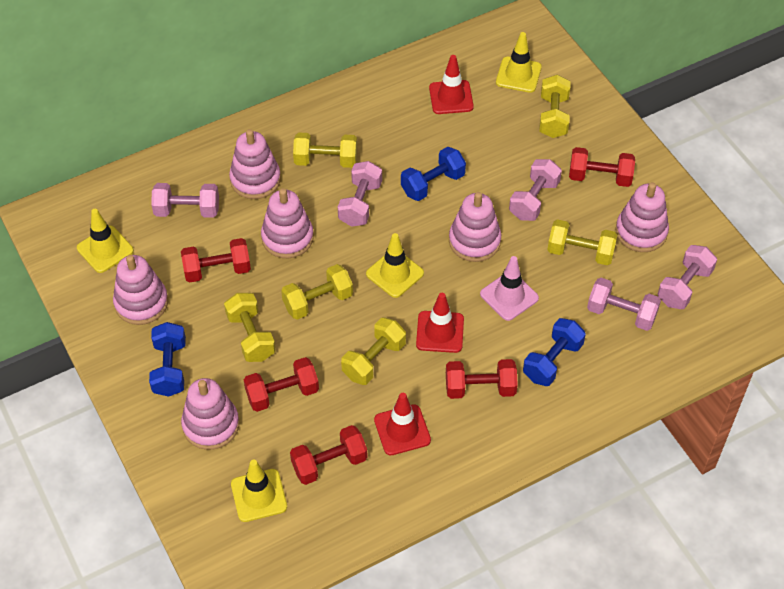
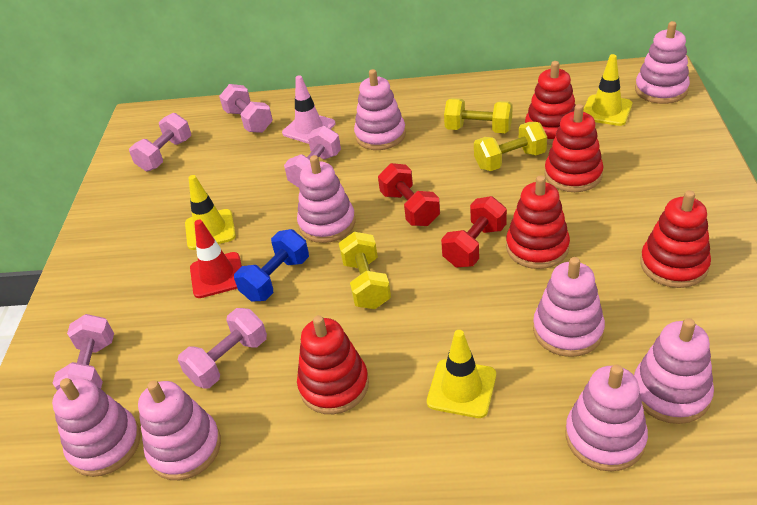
blue dumbbell: 3 -> 1
pink stacking toy: 6 -> 8
red dumbbell: 5 -> 2
red stacking toy: 0 -> 5
red traffic cone: 3 -> 1
yellow dumbbell: 6 -> 3
yellow traffic cone: 4 -> 3

